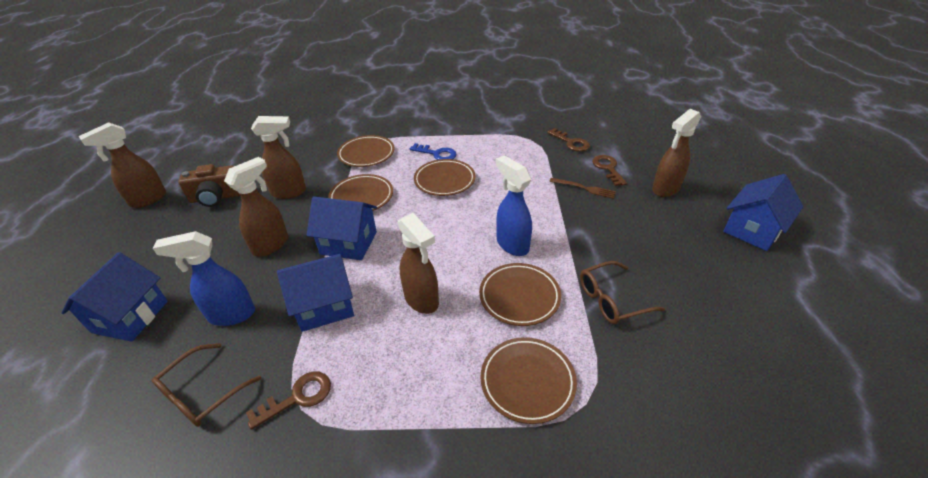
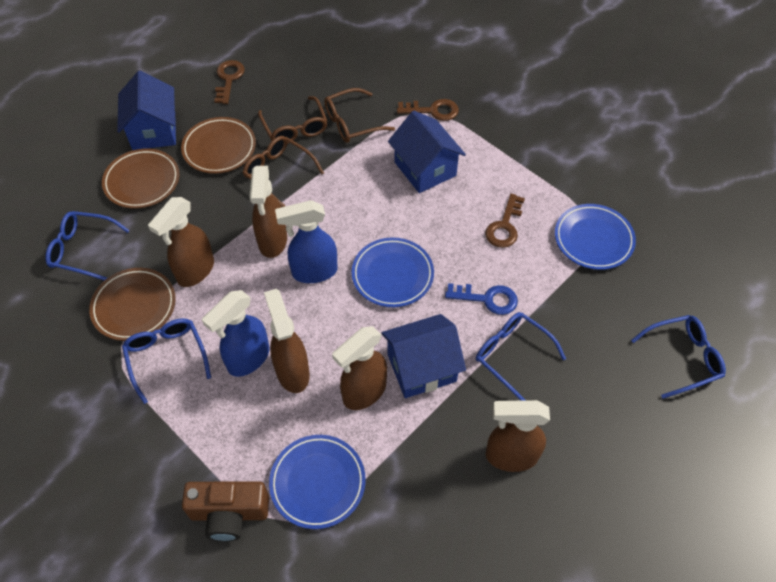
blue glasses: 0 -> 4
blue house: 4 -> 3
blue plate: 0 -> 3
brown fork: 1 -> 0
brown glasses: 2 -> 3
brown plate: 5 -> 3

